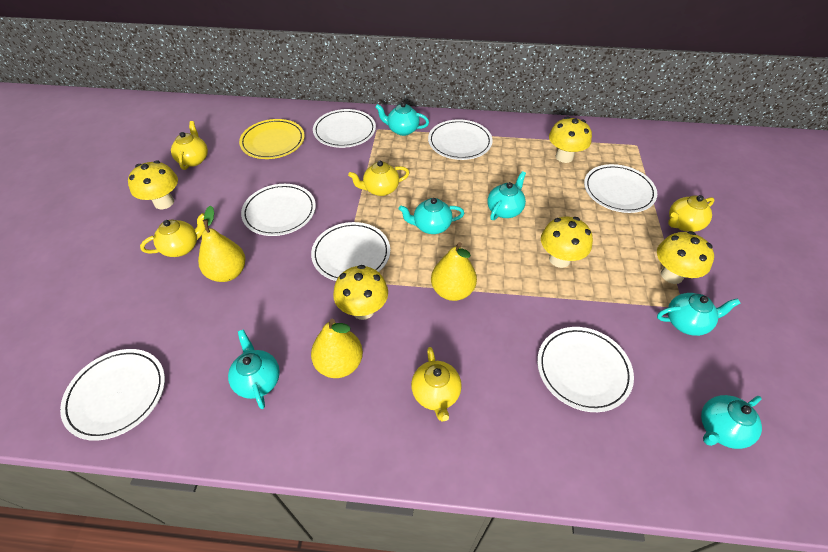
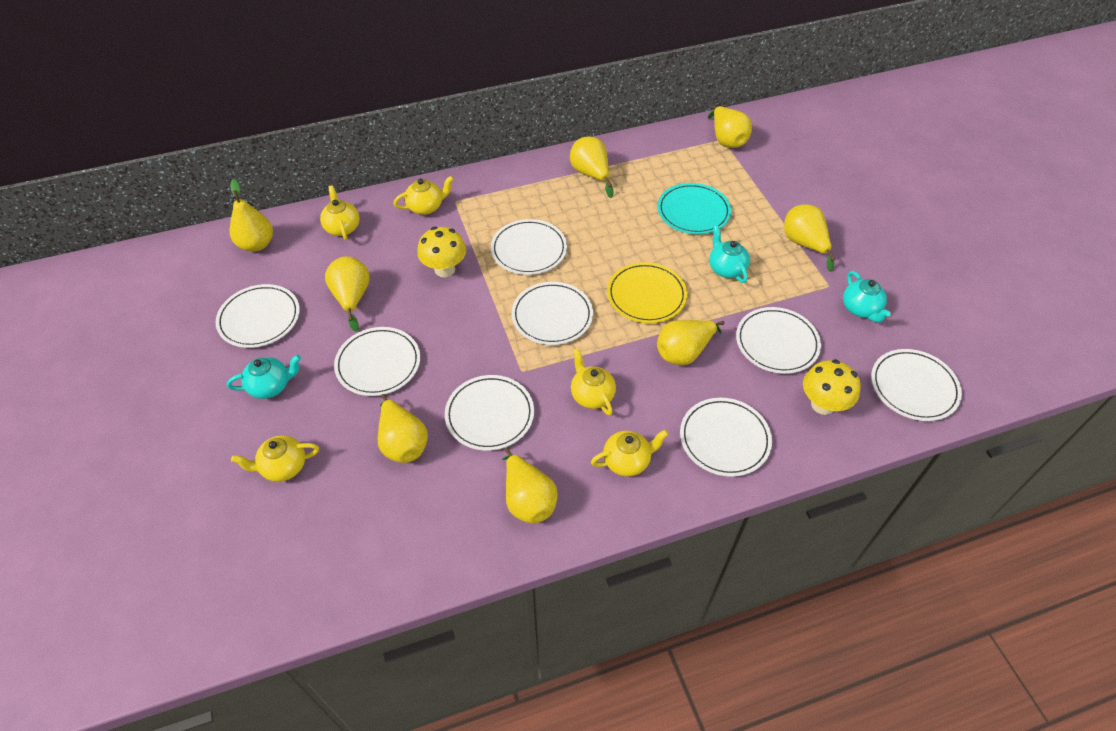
turquoise plate: 0 -> 1
turquoise teapot: 6 -> 3
white plate: 7 -> 8
yellow mushroom: 5 -> 2
yellow pear: 3 -> 8

